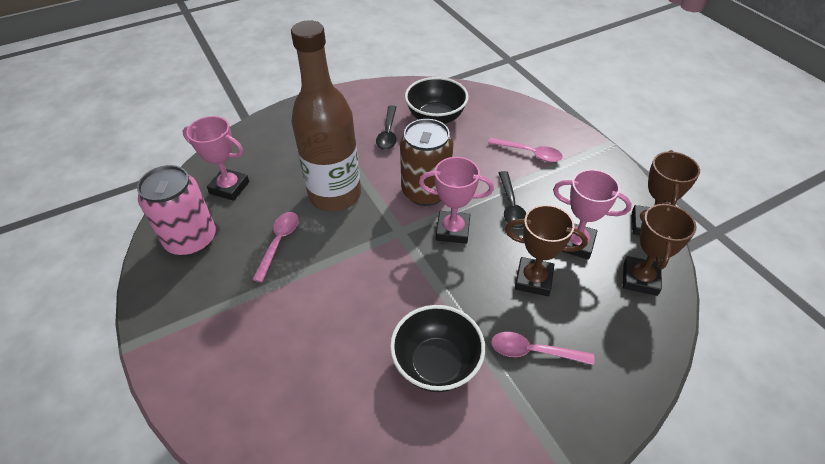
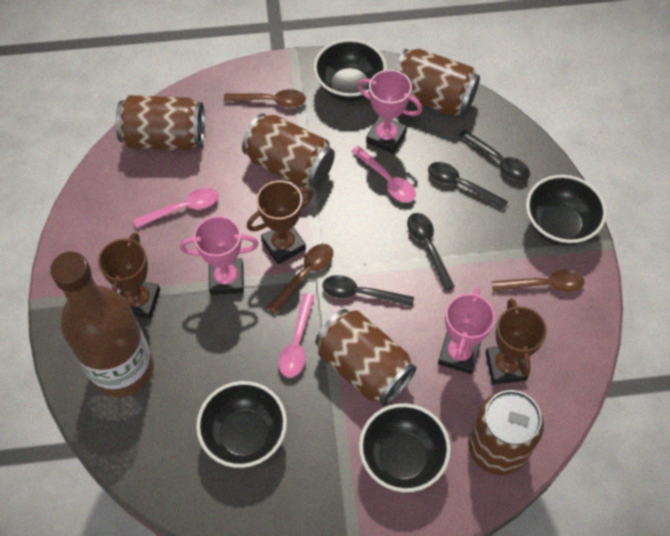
black bowl: 2 -> 4
black spoon: 2 -> 4
brown can: 1 -> 5
brown spoon: 0 -> 3
pink can: 1 -> 0

